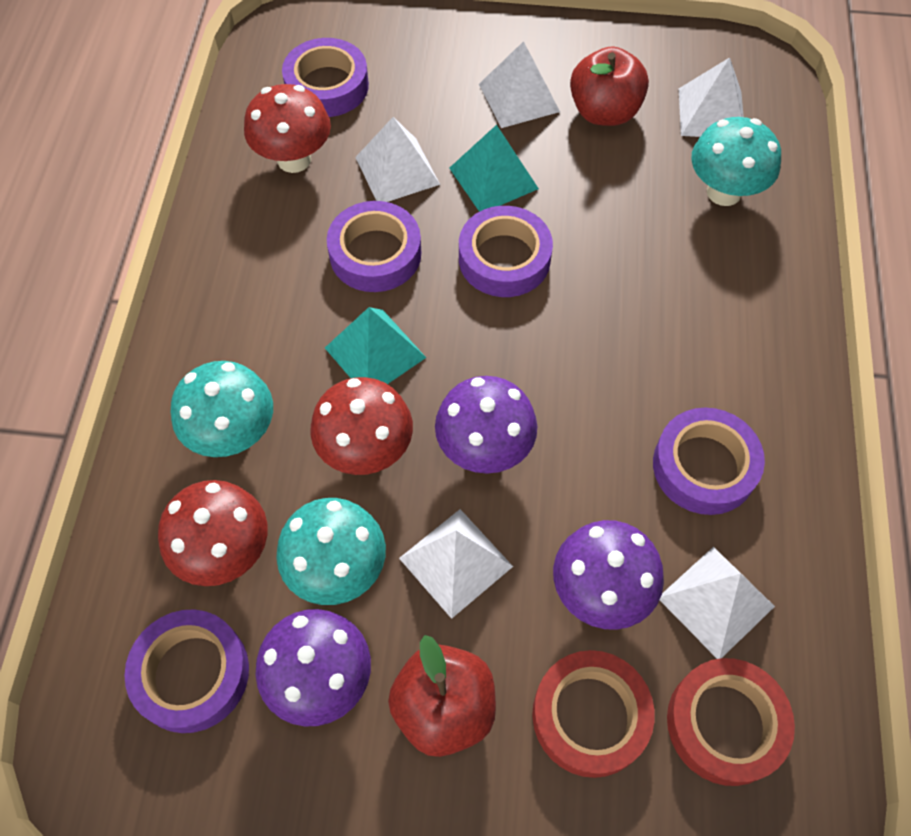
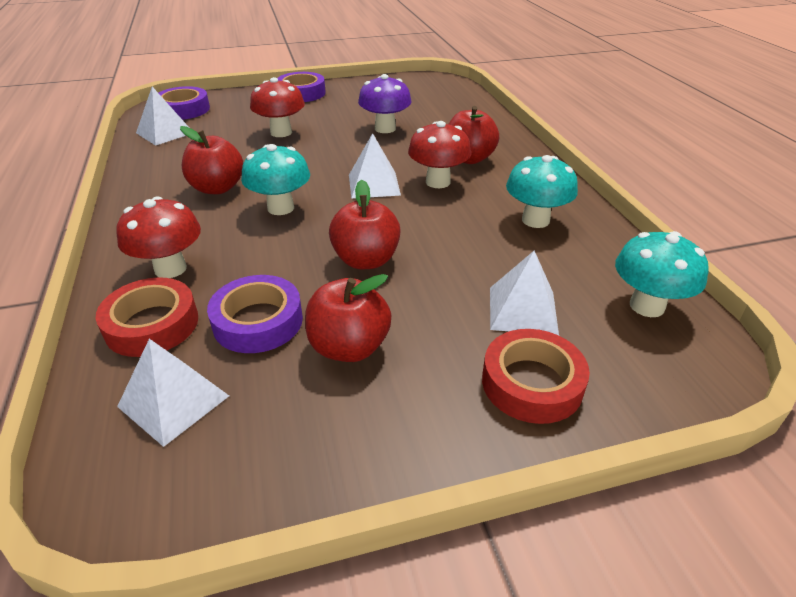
purple mushroom: 3 -> 1
purple tape: 5 -> 3
red apple: 2 -> 4
turquoise pyramid: 2 -> 0
white pyramid: 5 -> 4

